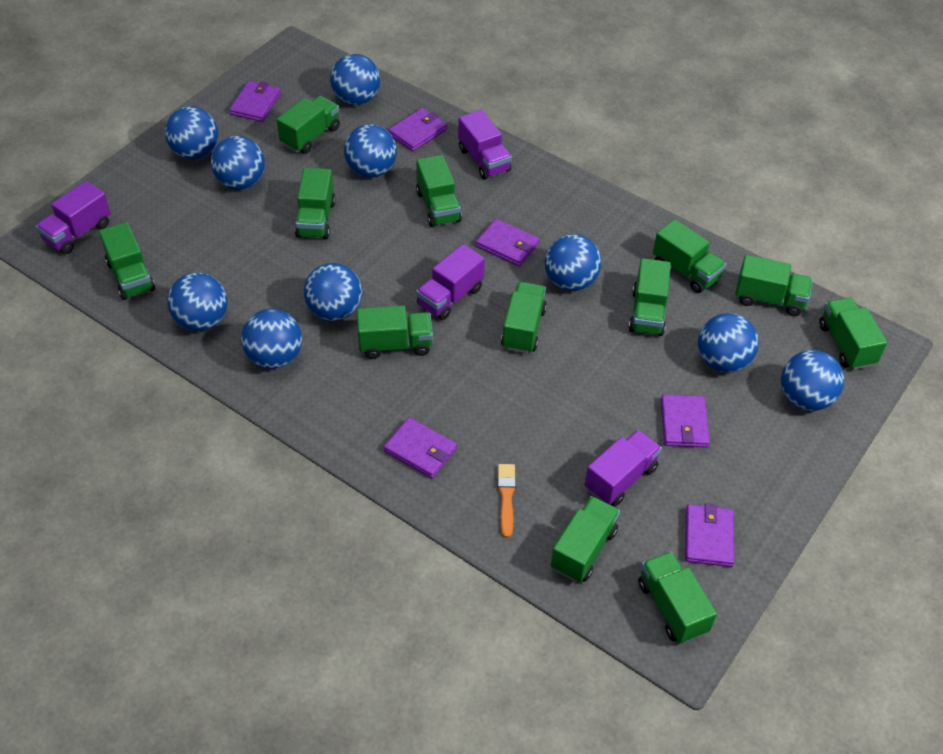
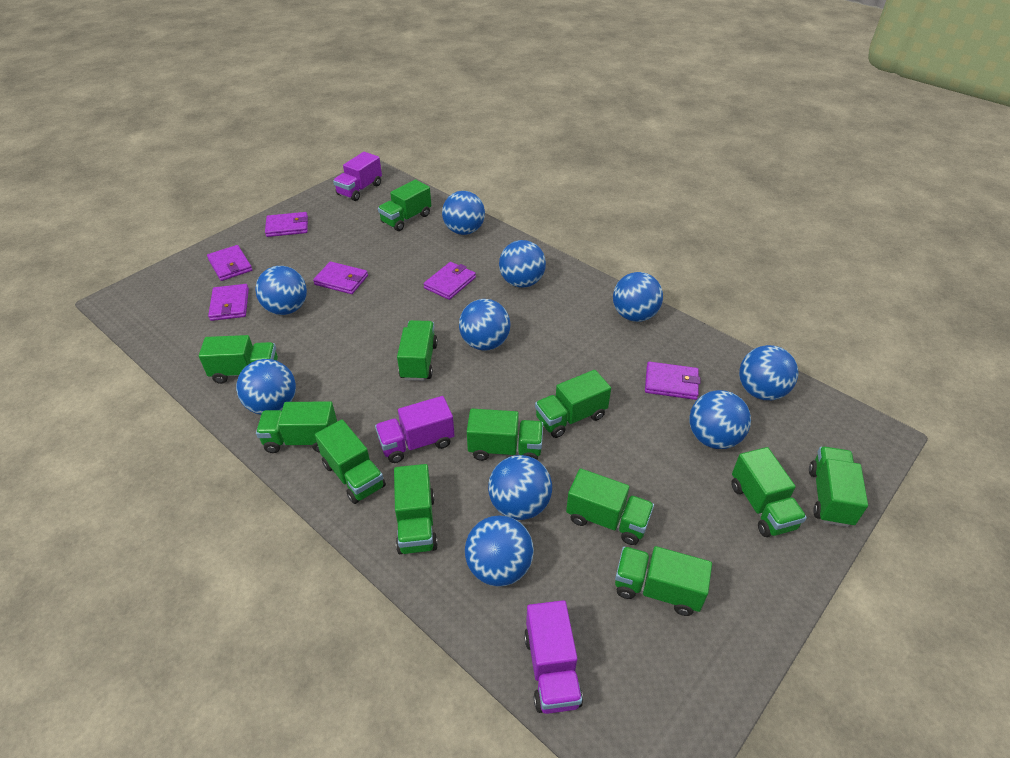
orange brush: 1 -> 0
purple truck: 4 -> 3

